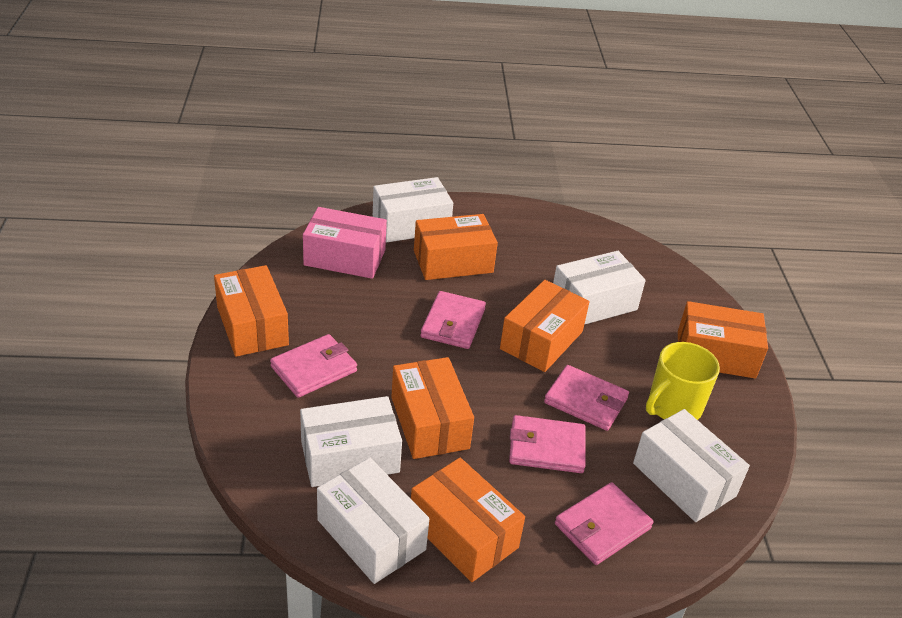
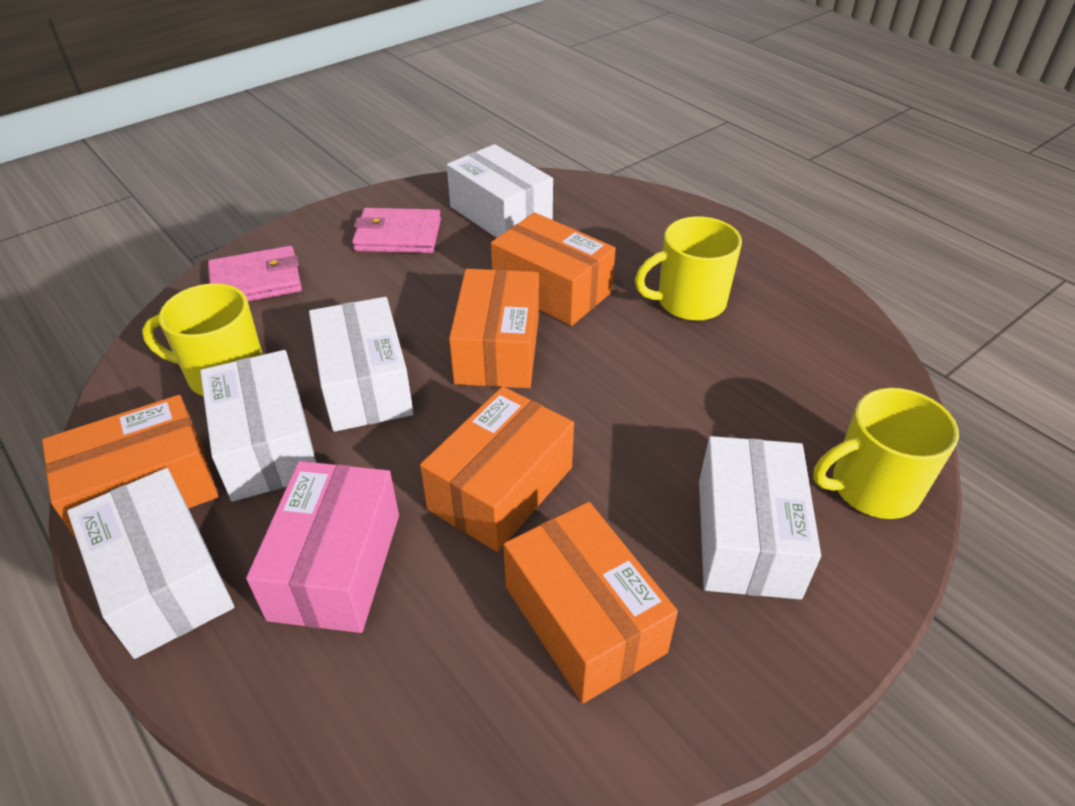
orange box: 6 -> 5
pink wallet: 5 -> 2
yellow mug: 1 -> 3

